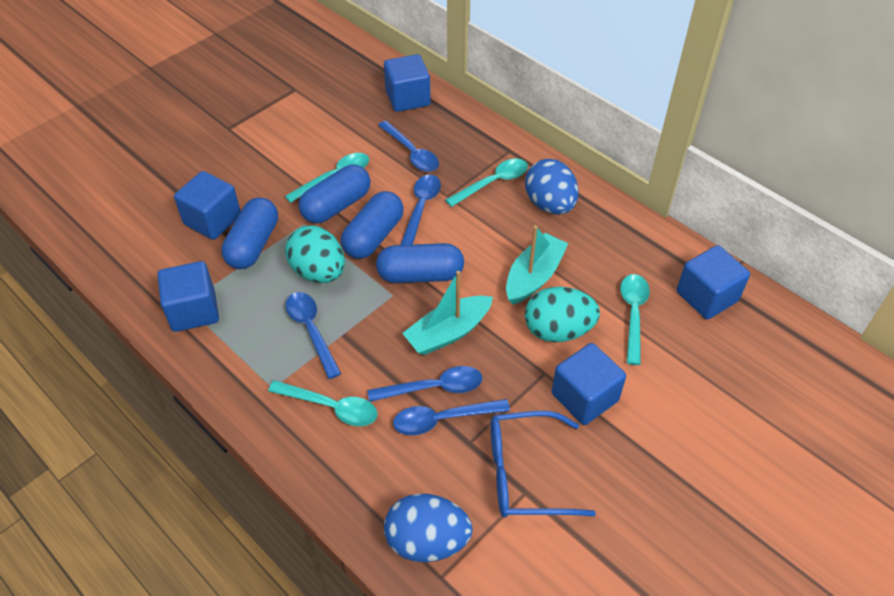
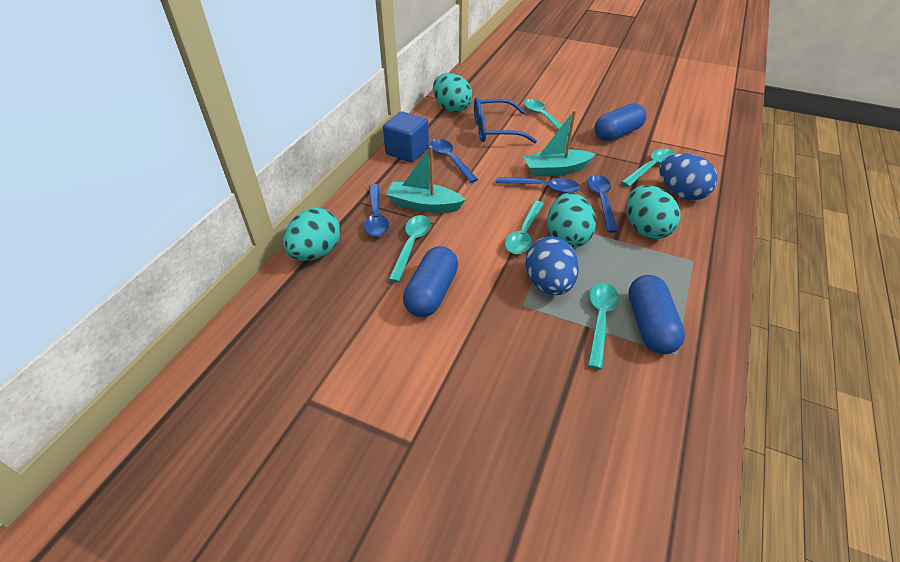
blue capsule: 4 -> 3
blue cube: 5 -> 1
blue spoon: 5 -> 4
turquoise egg: 2 -> 4
turquoise spoon: 4 -> 5

